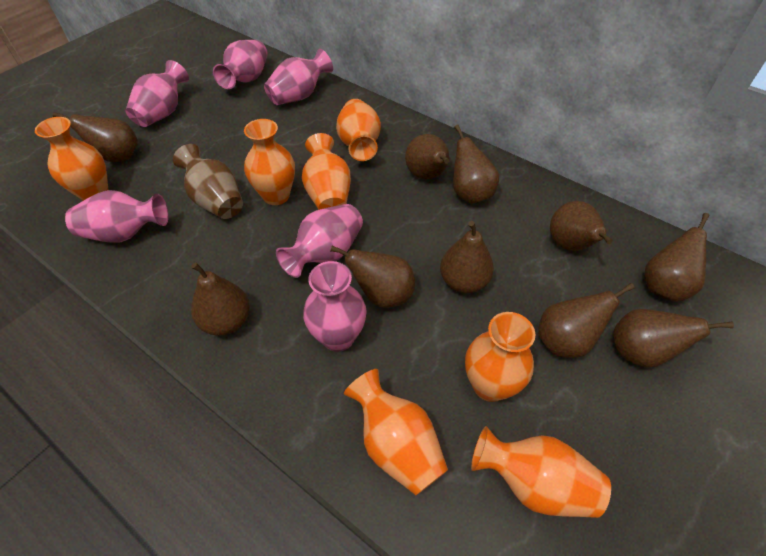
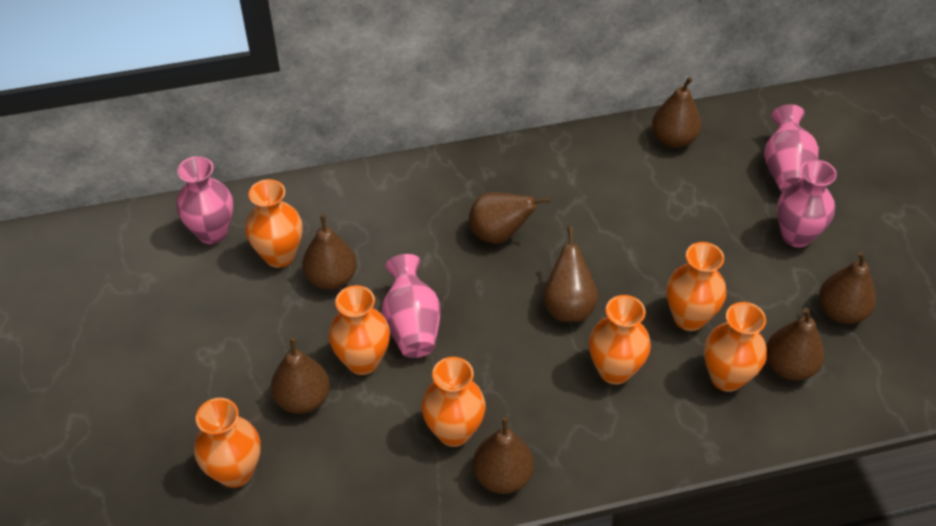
brown pear: 10 -> 8
brown vase: 1 -> 0
pink vase: 6 -> 4

